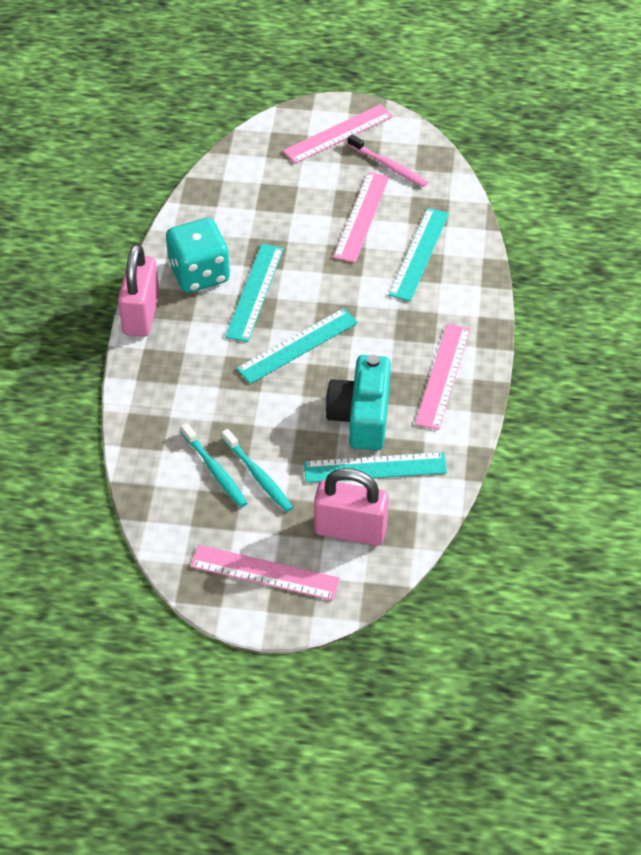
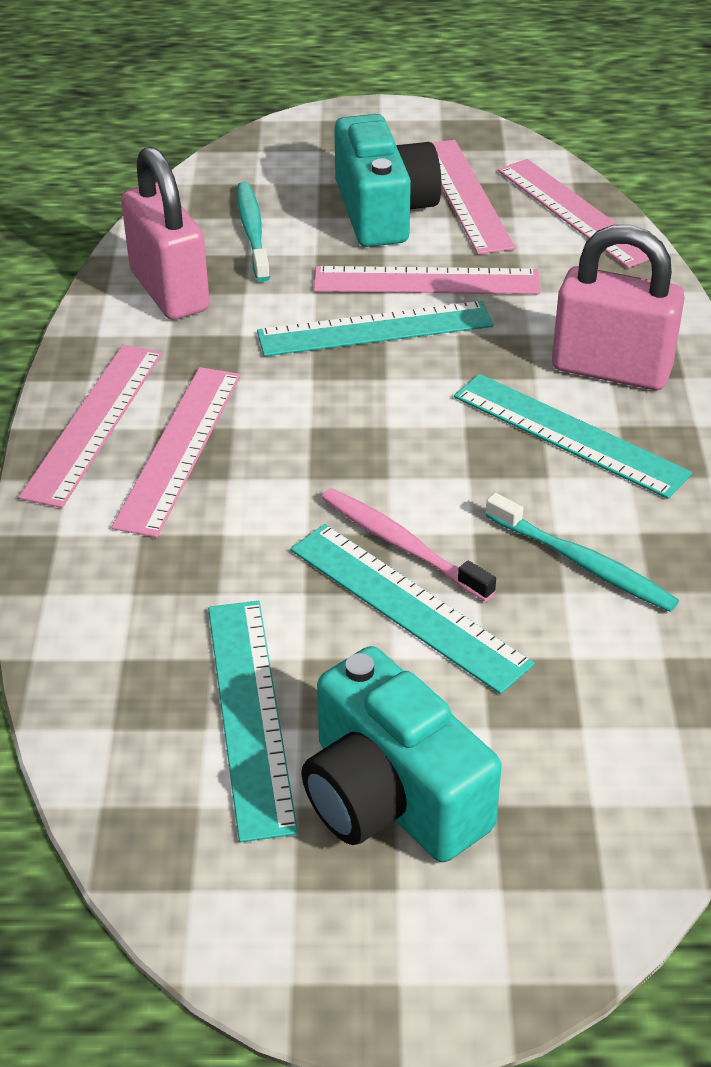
pink ruler: 4 -> 5
turquoise camera: 1 -> 2
turquoise dice: 1 -> 0

